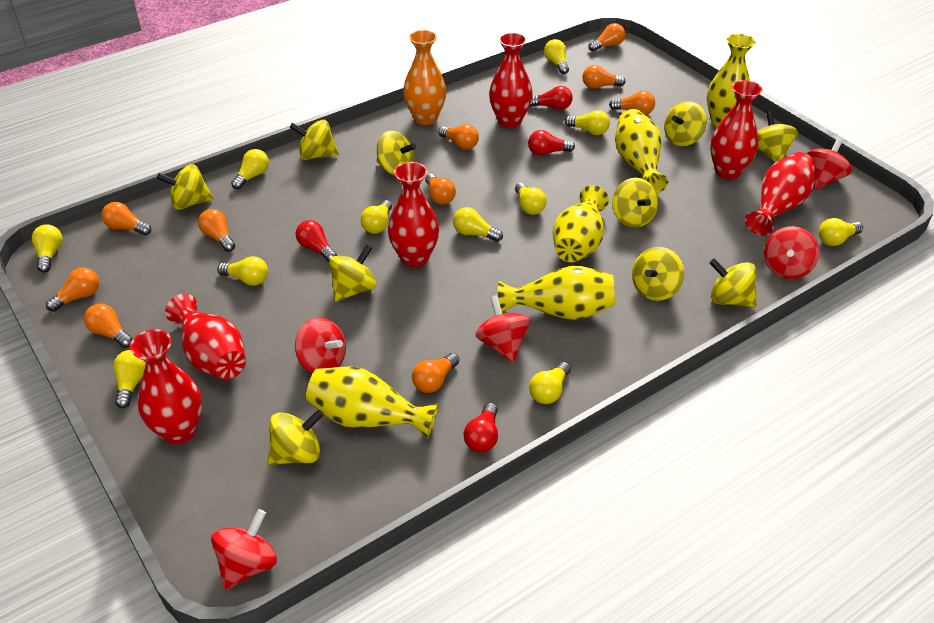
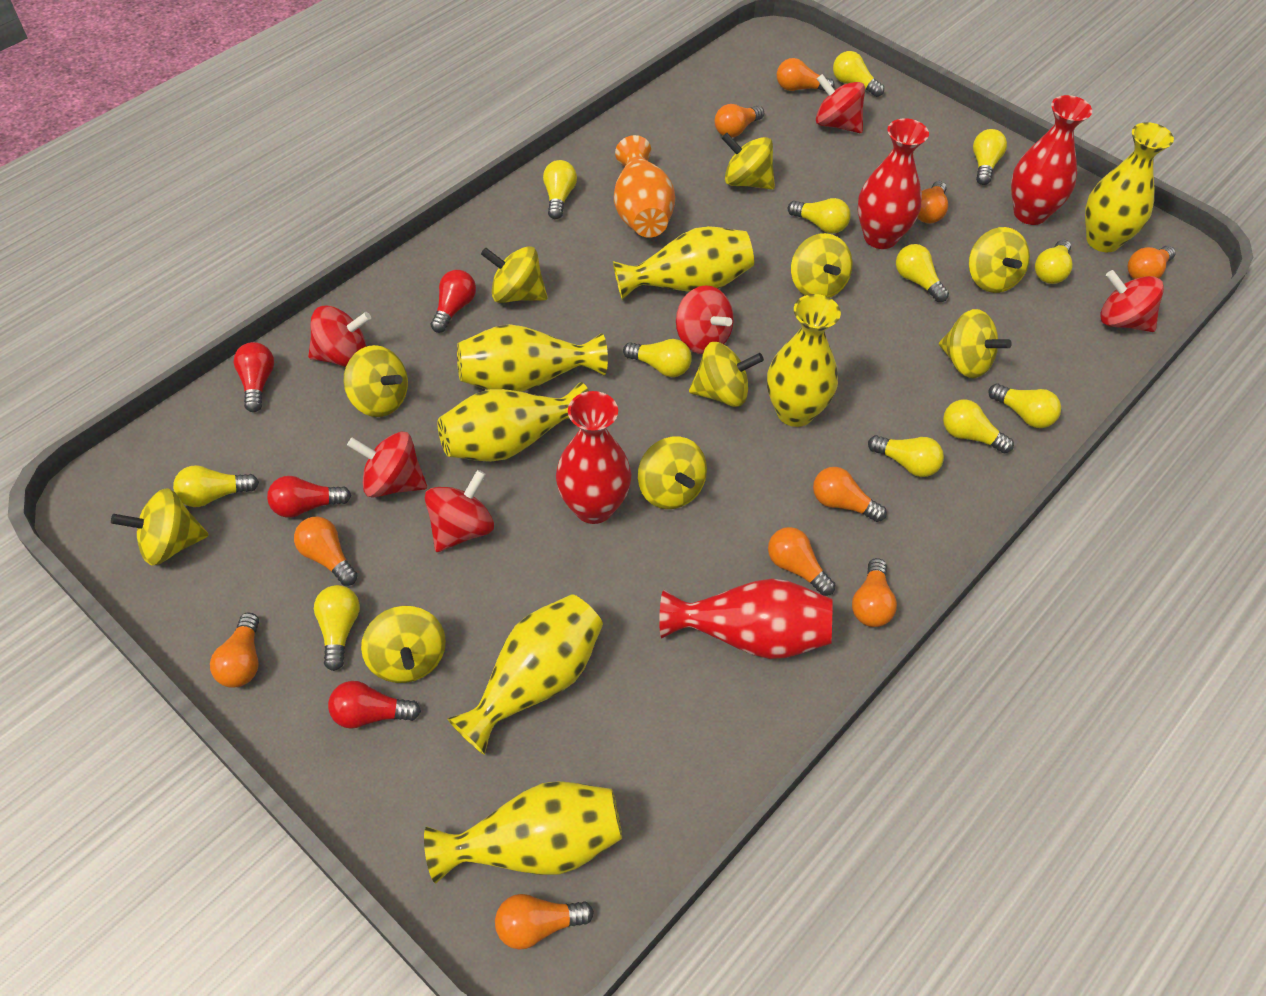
red spinning top: 5 -> 6
red vase: 6 -> 4
yellow light bulb: 11 -> 12
yellow vase: 5 -> 7

